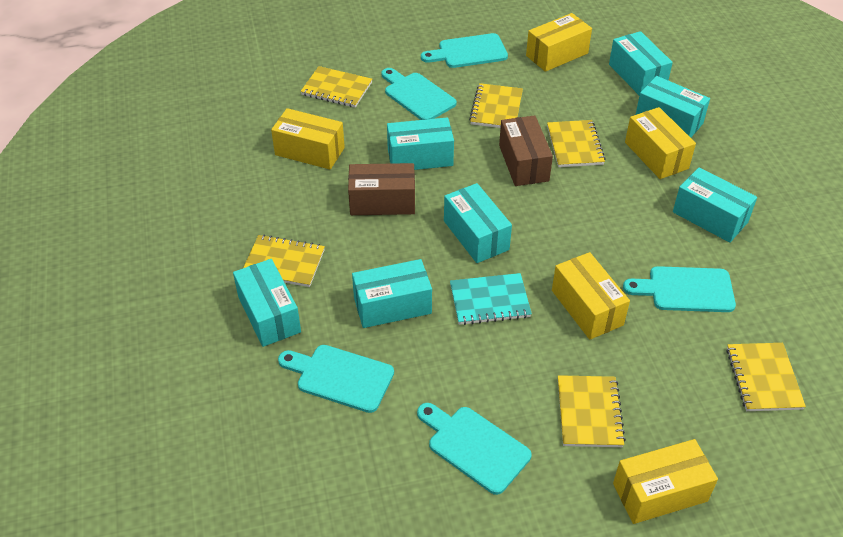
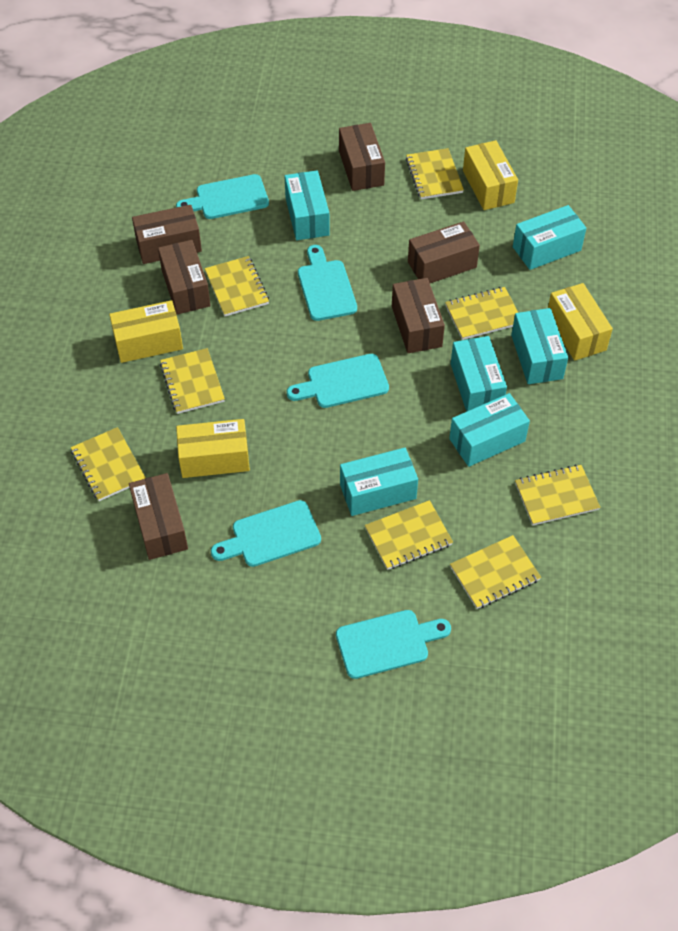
brown box: 2 -> 6
turquoise box: 7 -> 6
turquoise notebook: 1 -> 0
yellow box: 5 -> 4
yellow notebook: 6 -> 8

